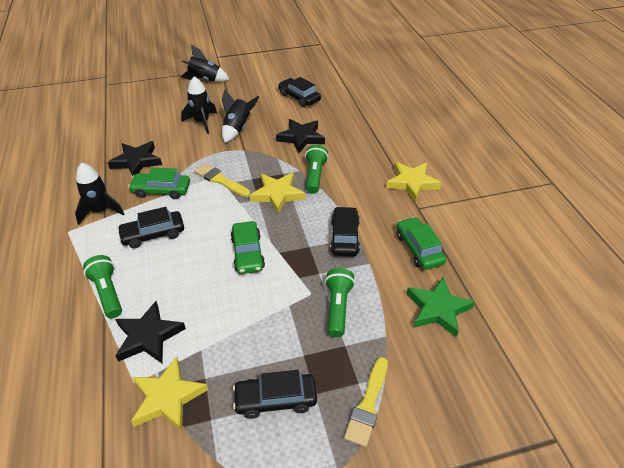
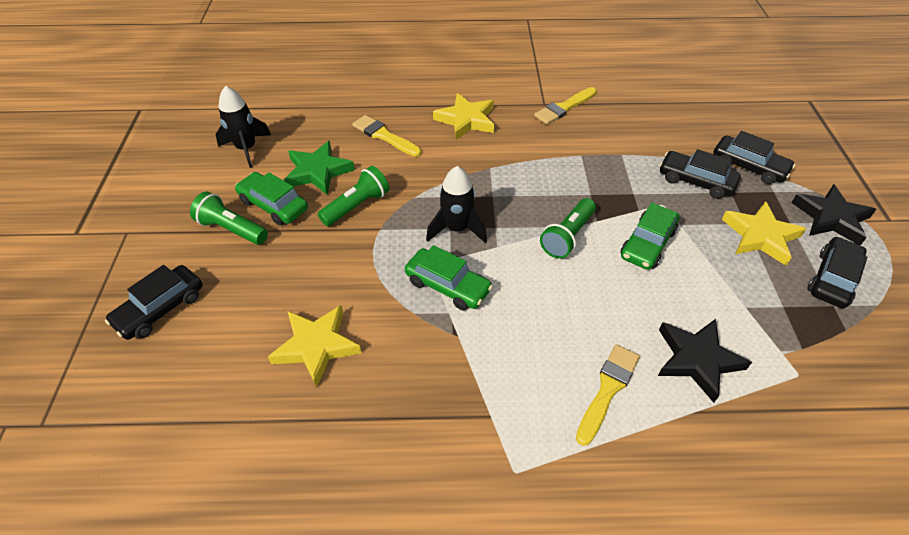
black rocket: 4 -> 2
black star: 3 -> 2
yellow brush: 2 -> 3

